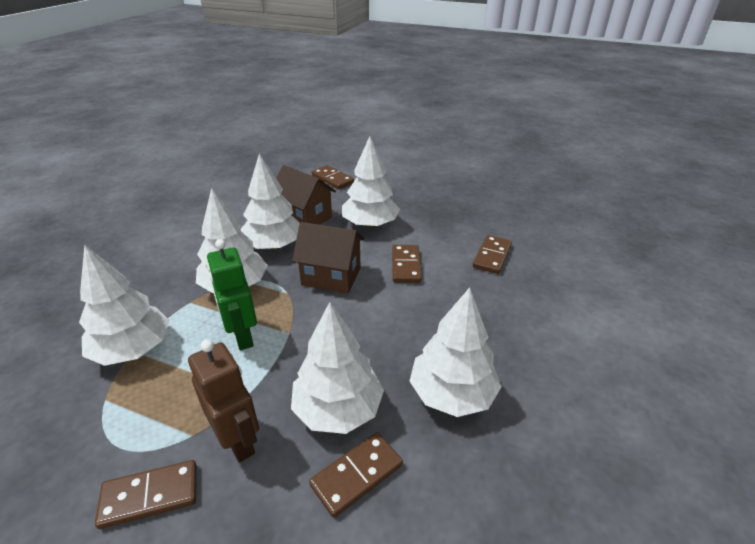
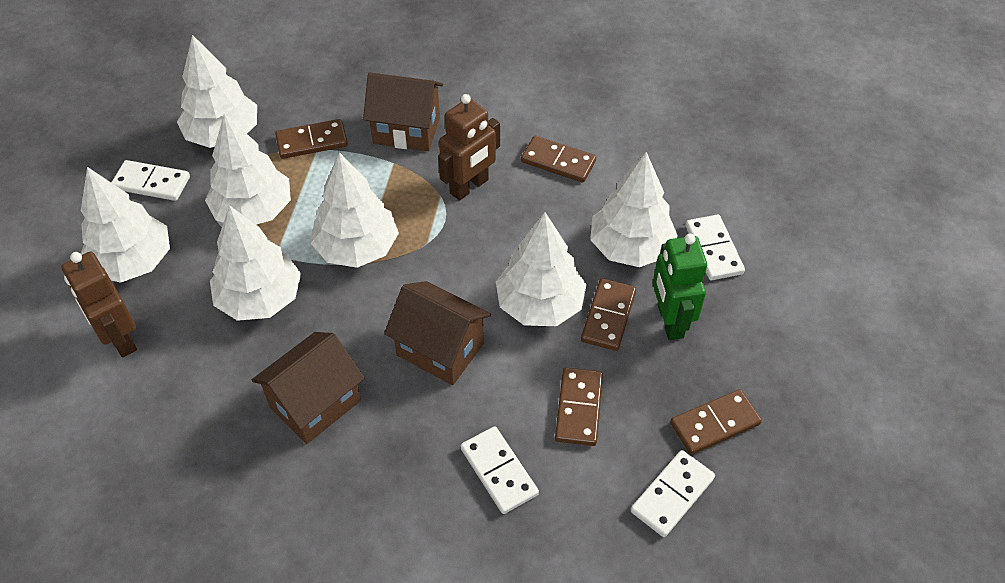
brown house: 2 -> 3
brown robot: 1 -> 2
white domino: 0 -> 4
white tree: 6 -> 7

